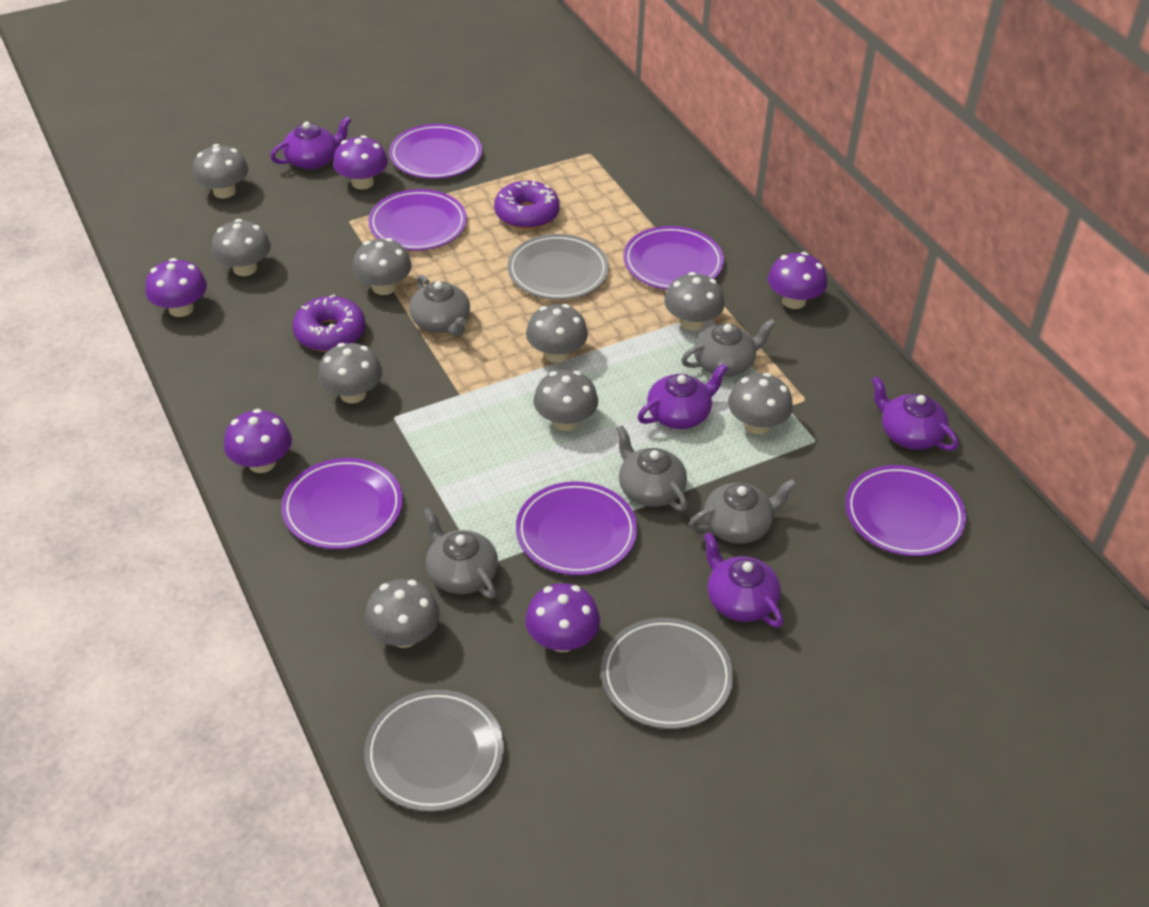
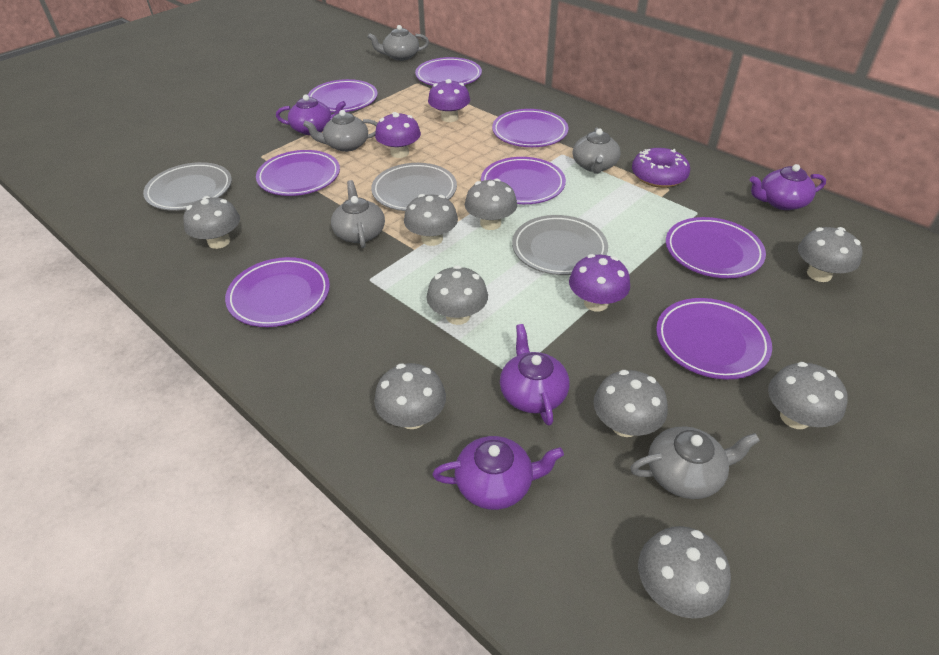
purple donut: 2 -> 1
purple mushroom: 5 -> 3
purple plate: 6 -> 8

